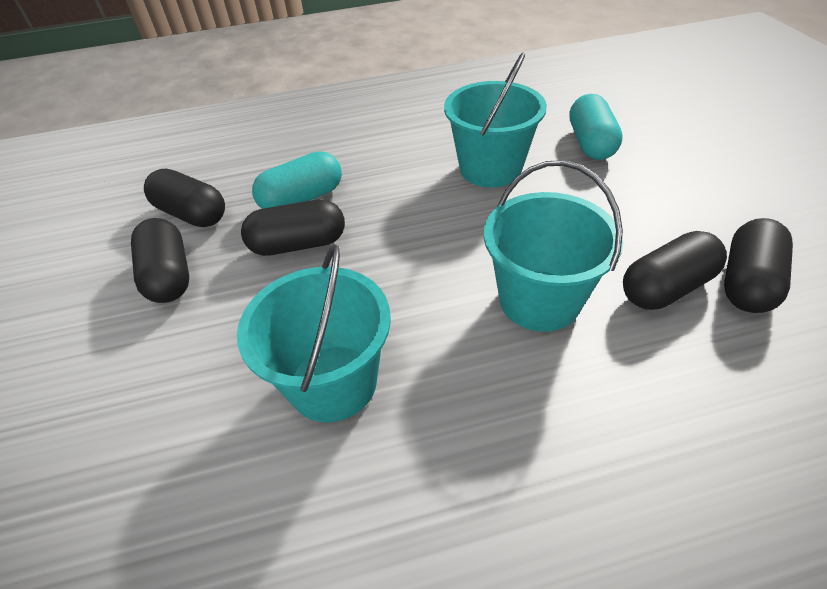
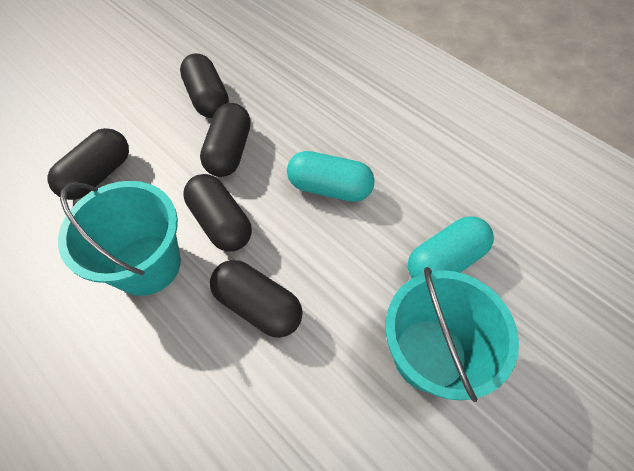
turquoise bucket: 3 -> 2

